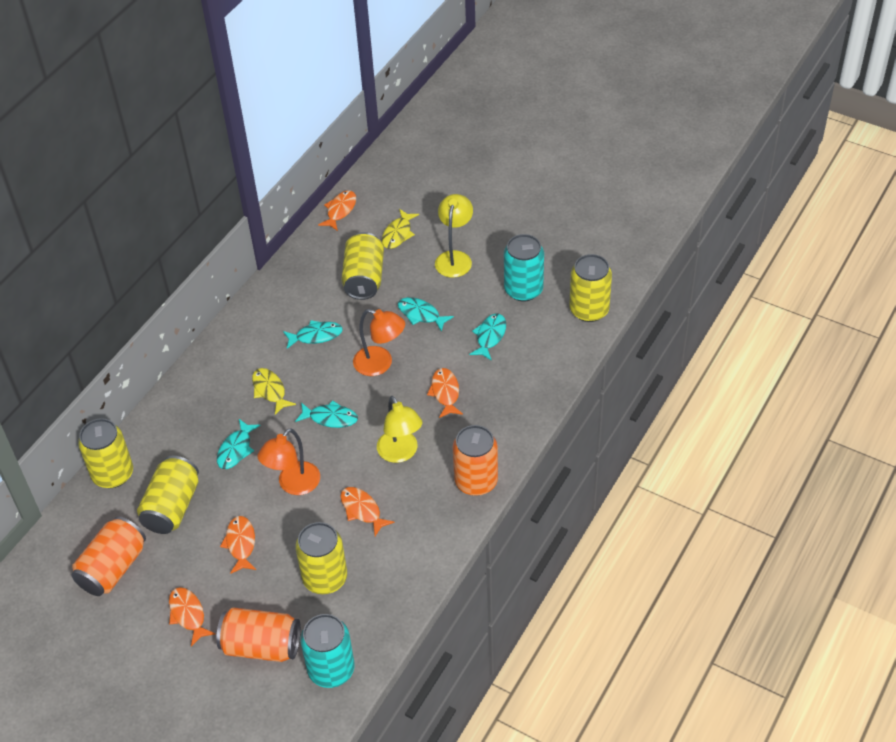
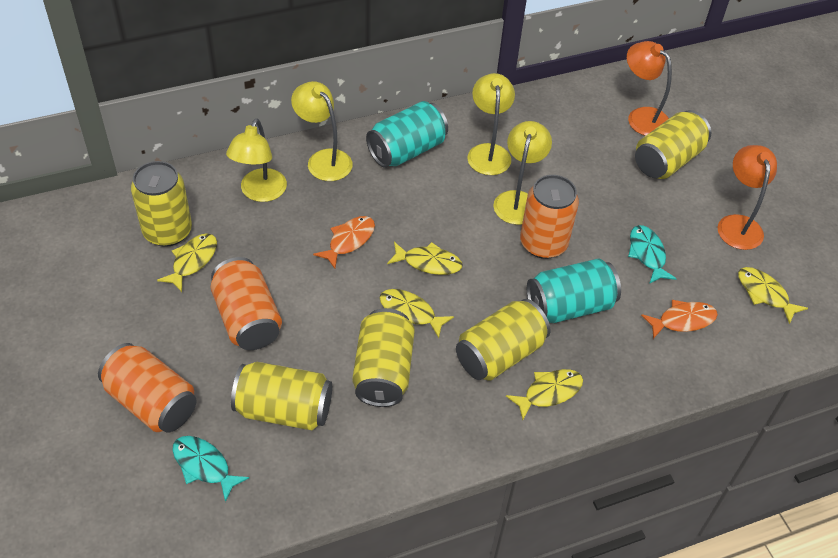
orange fish: 5 -> 2
turquoise fish: 5 -> 2
yellow fish: 2 -> 5
yellow lamp: 2 -> 4

